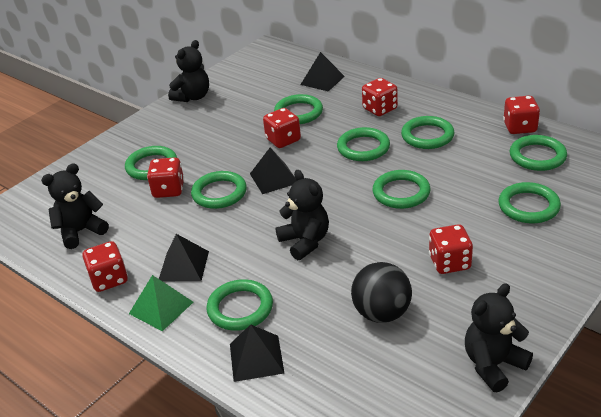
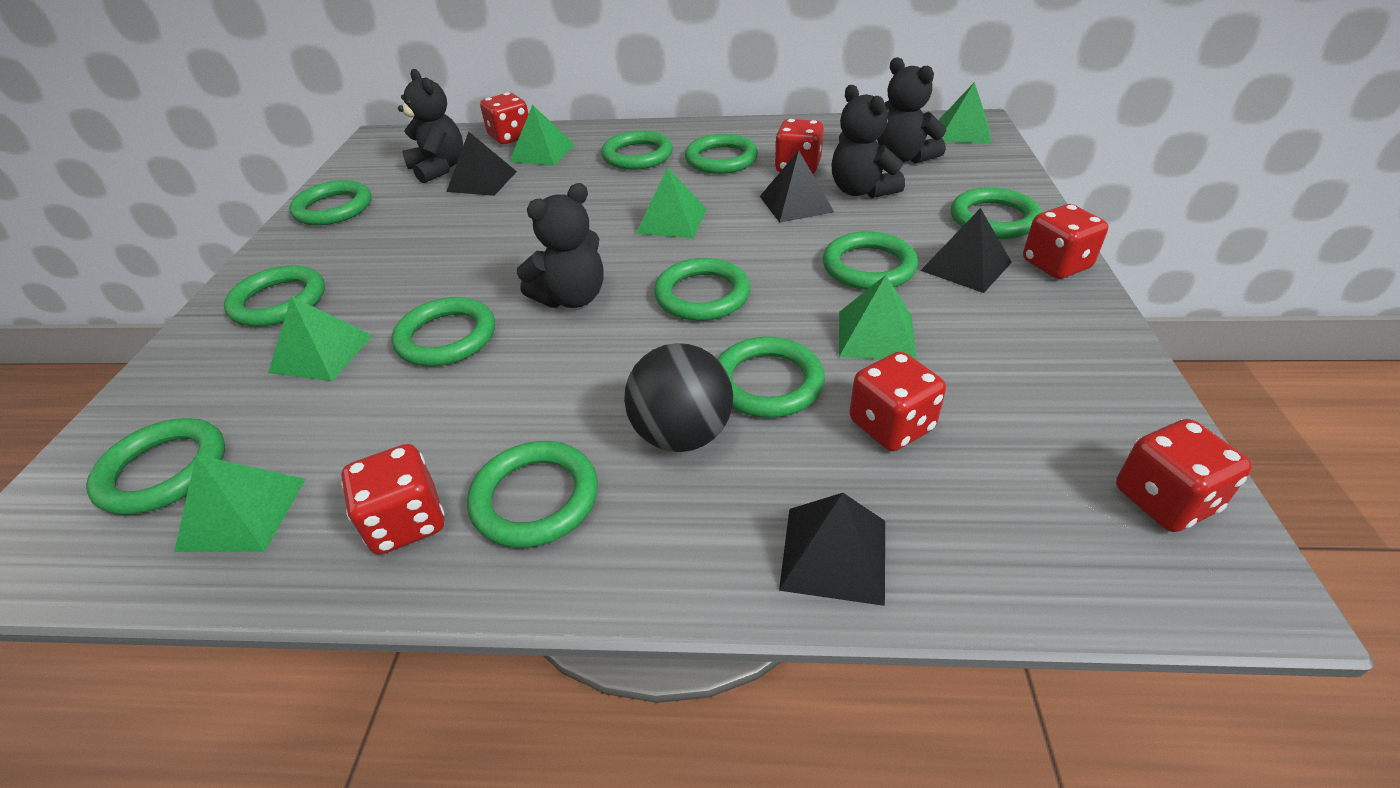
green pyramid: 1 -> 6
green ring: 9 -> 11

